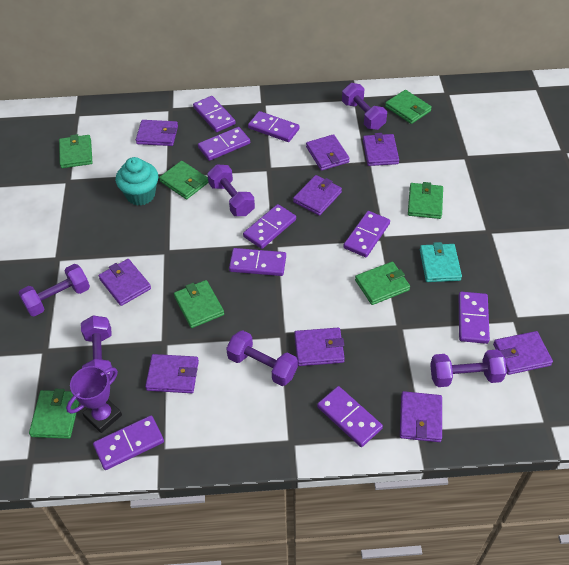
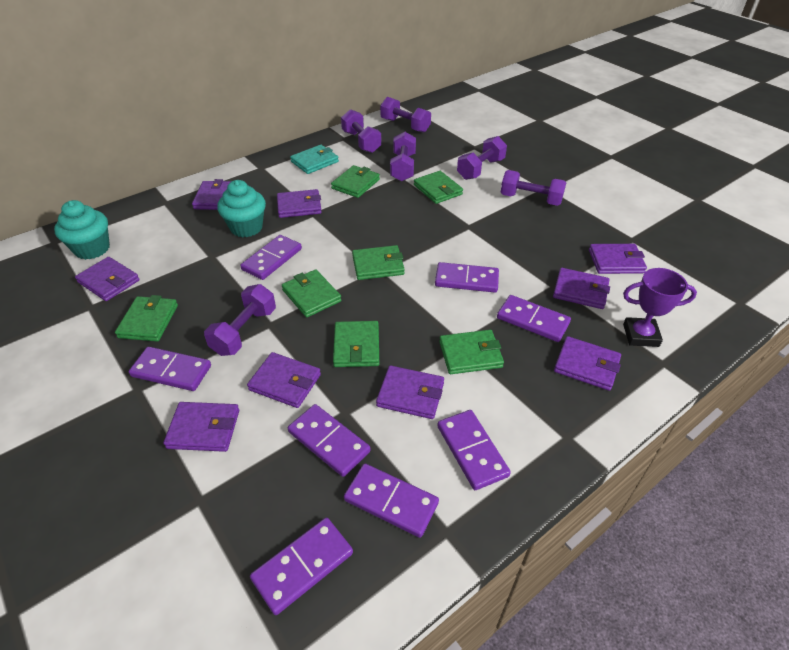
purple domino: 9 -> 8
turquoise cupcake: 1 -> 2

